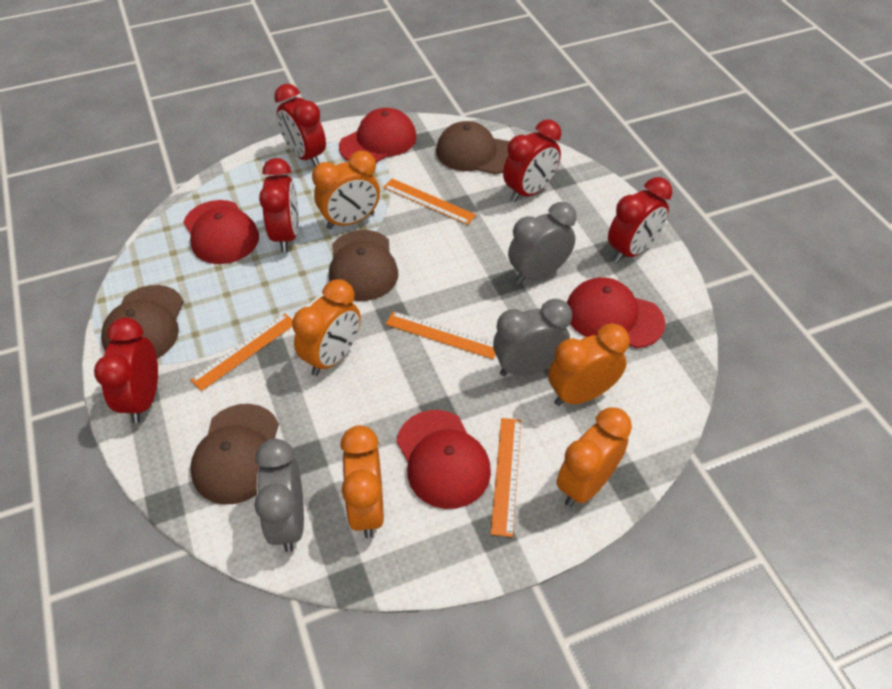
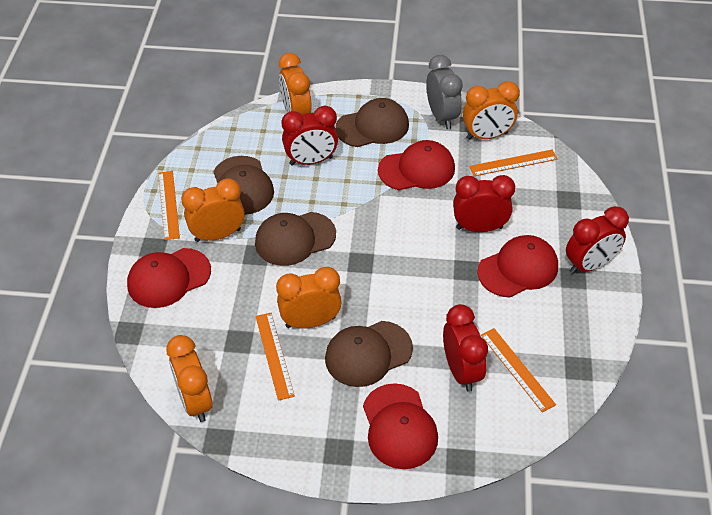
grey clock: 3 -> 1
red clock: 5 -> 4

